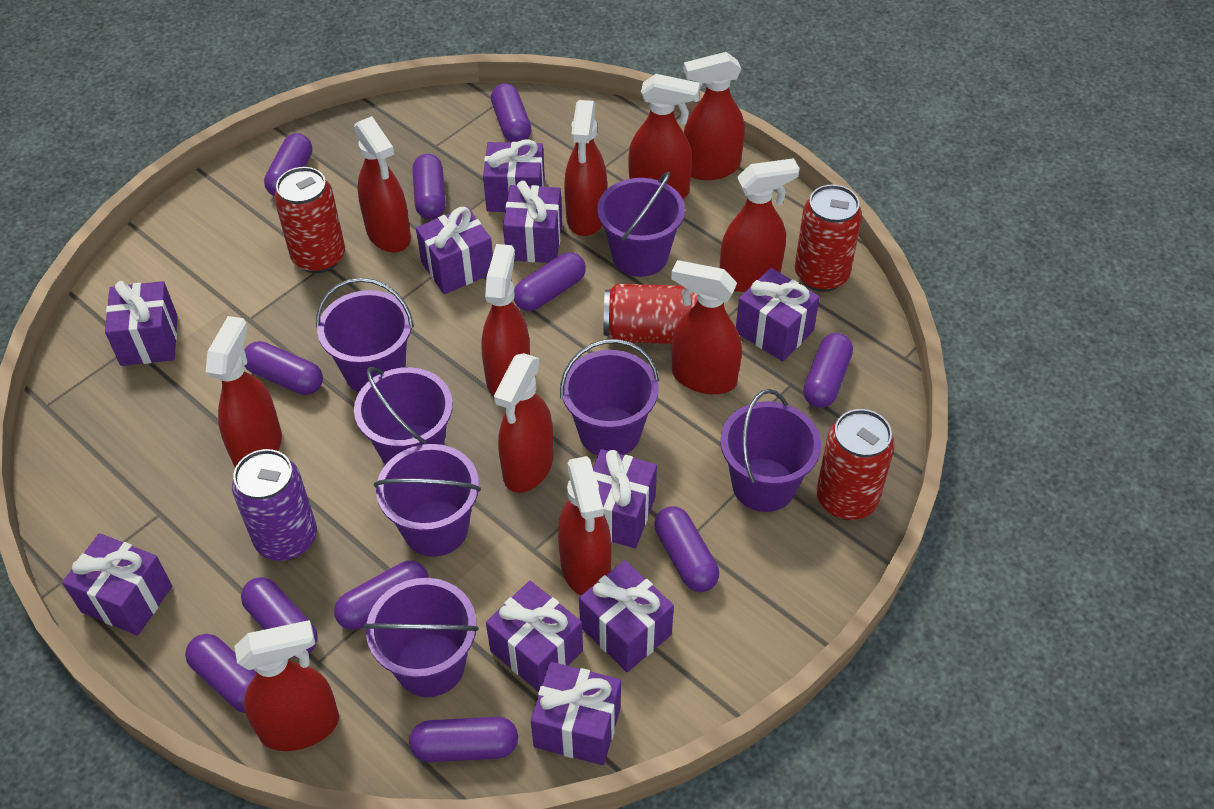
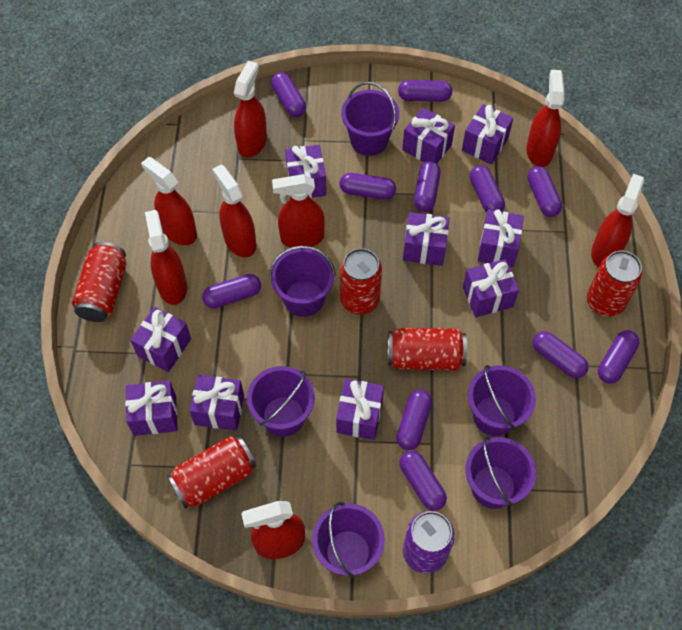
purple bucket: 7 -> 6
red can: 4 -> 5
red spray bottle: 11 -> 8

